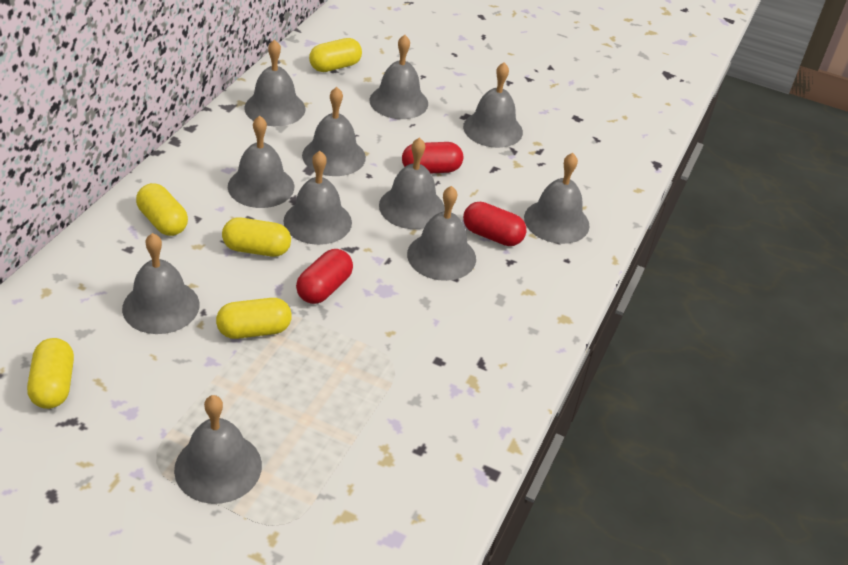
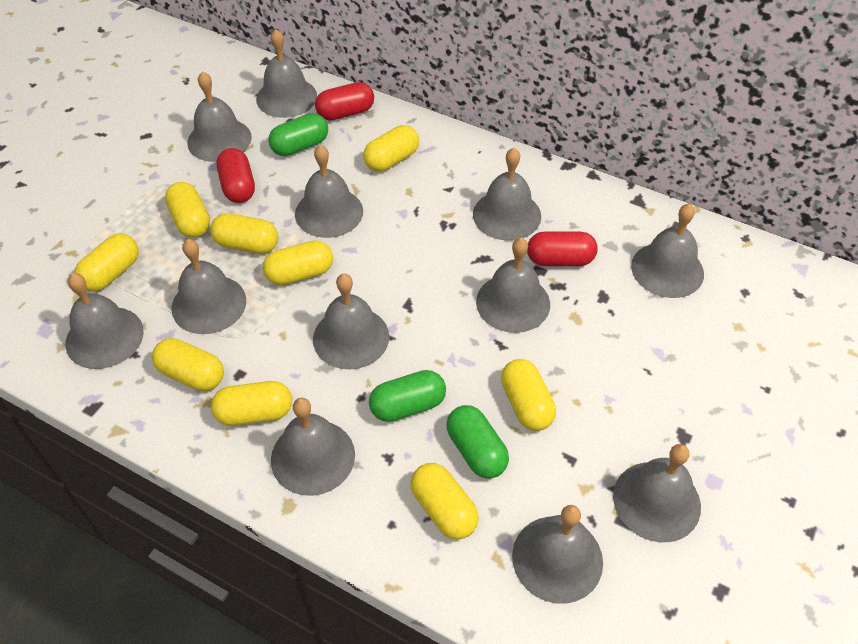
green capsule: 0 -> 3
grey bell: 11 -> 12
yellow capsule: 5 -> 9

